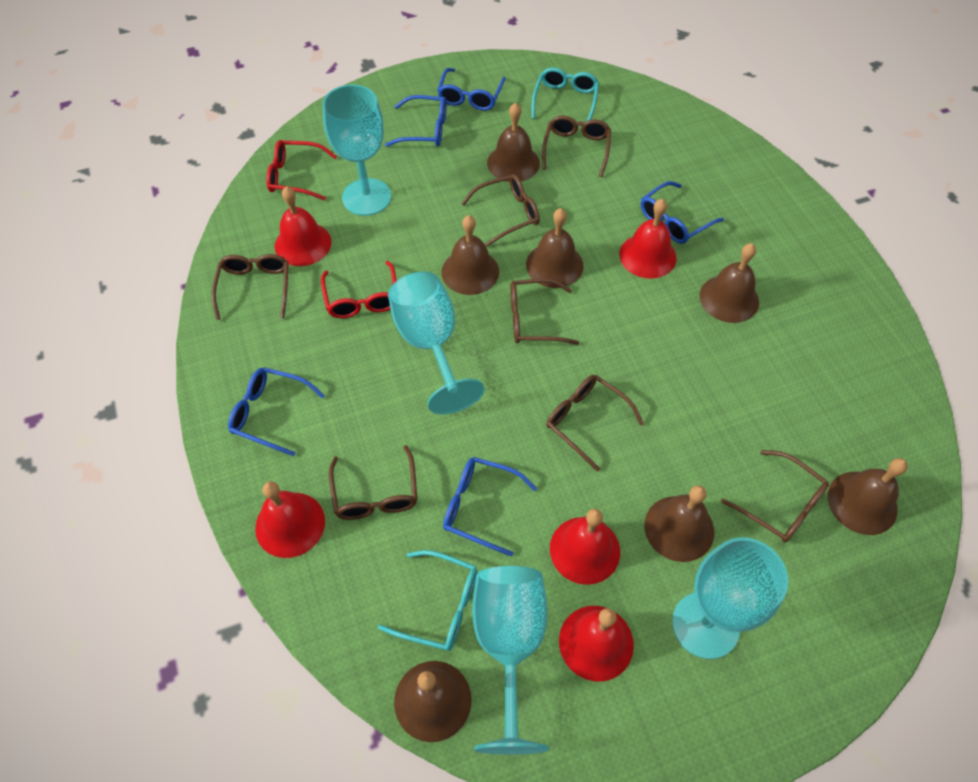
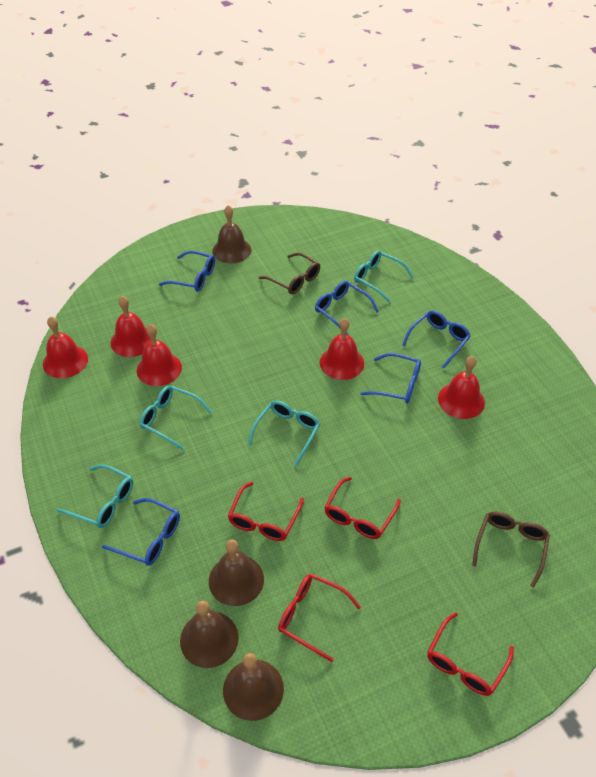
brown bell: 7 -> 4
brown glasses: 7 -> 2
red glasses: 2 -> 4
turquoise glasses: 2 -> 4
turquoise goblet: 4 -> 0

